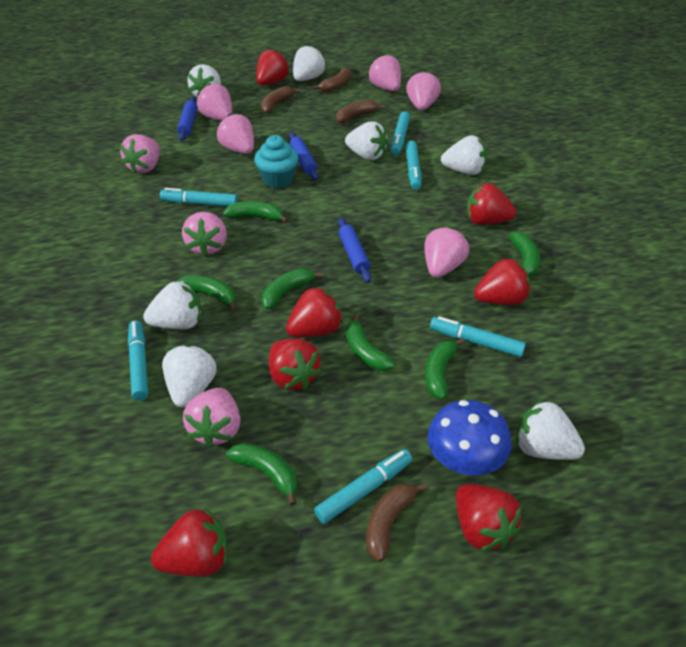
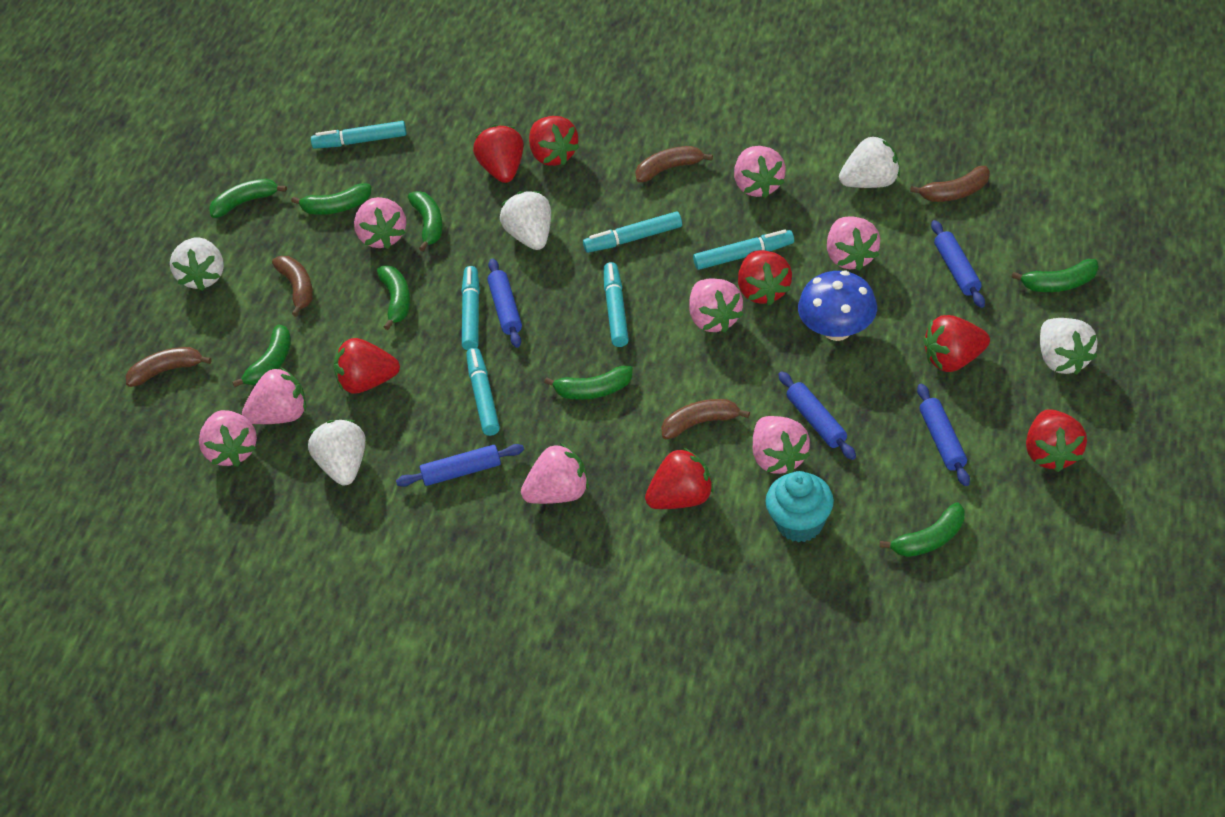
blue rolling pin: 3 -> 5
brown banana: 4 -> 5
green banana: 7 -> 8
white strawberry: 7 -> 5

